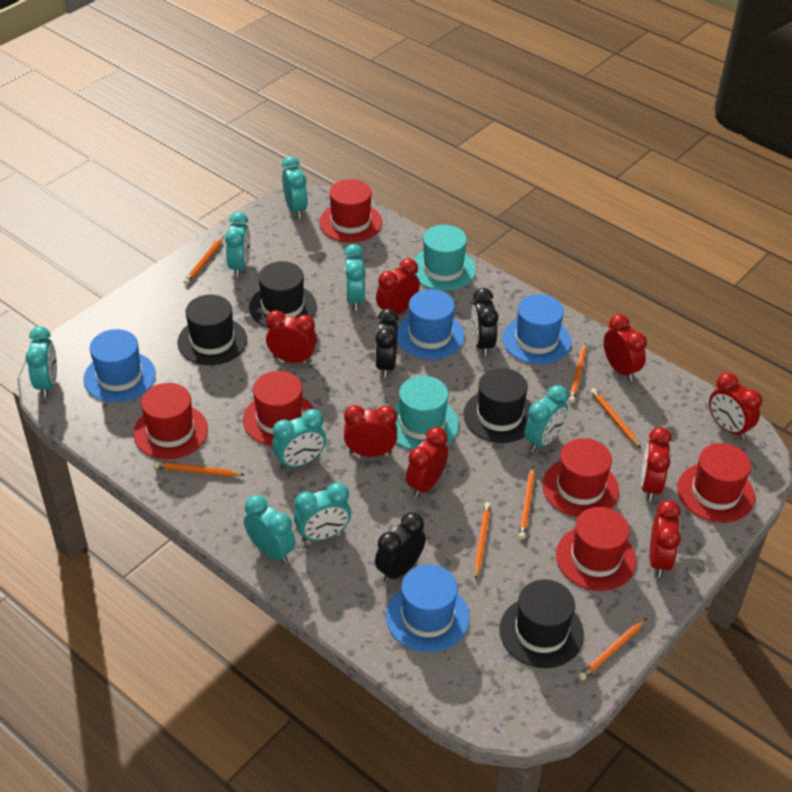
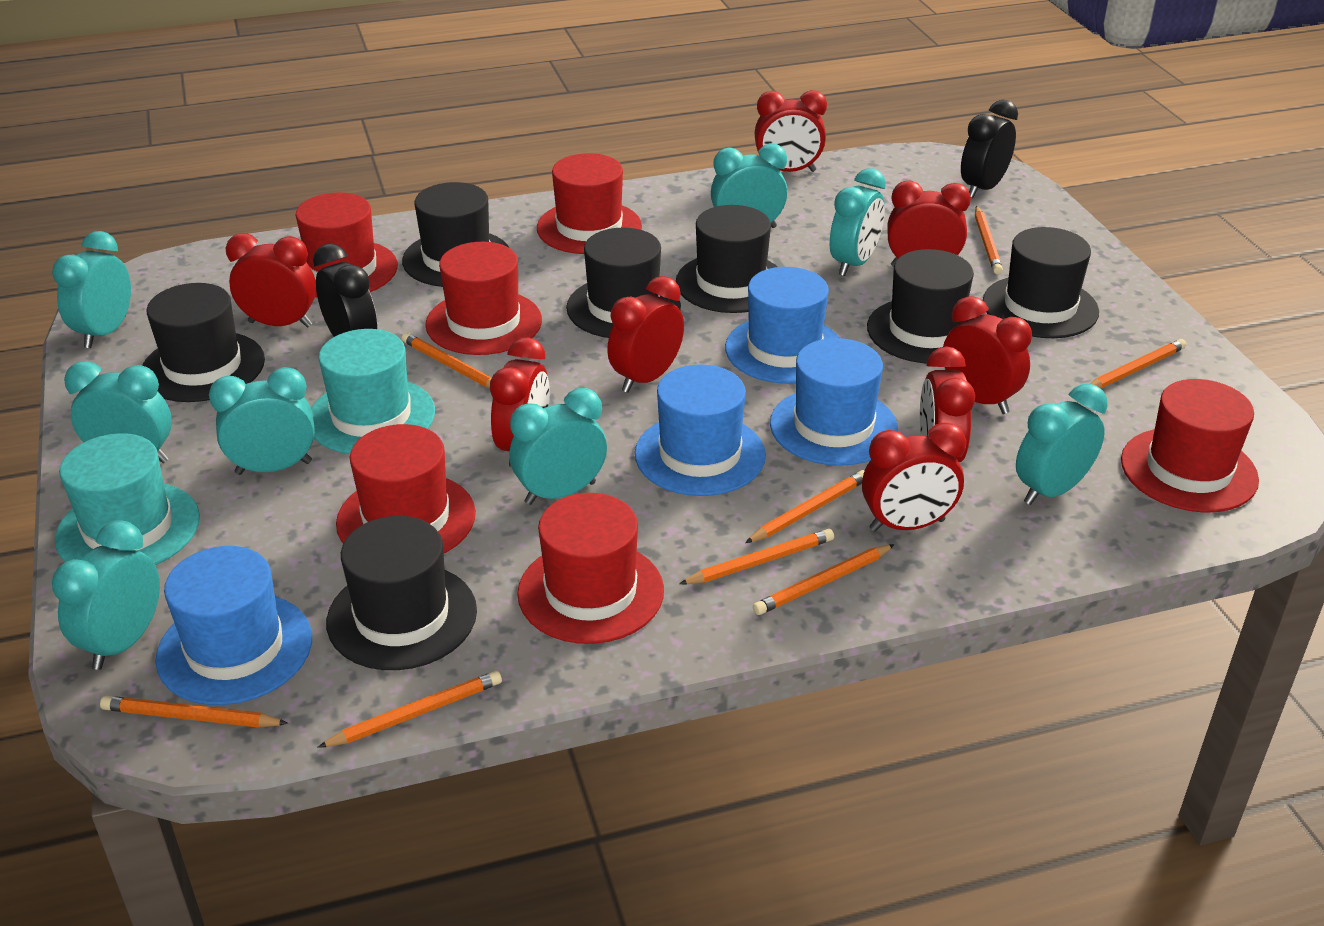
black clock: 3 -> 2
black hat: 4 -> 7
orange pencil: 7 -> 8

